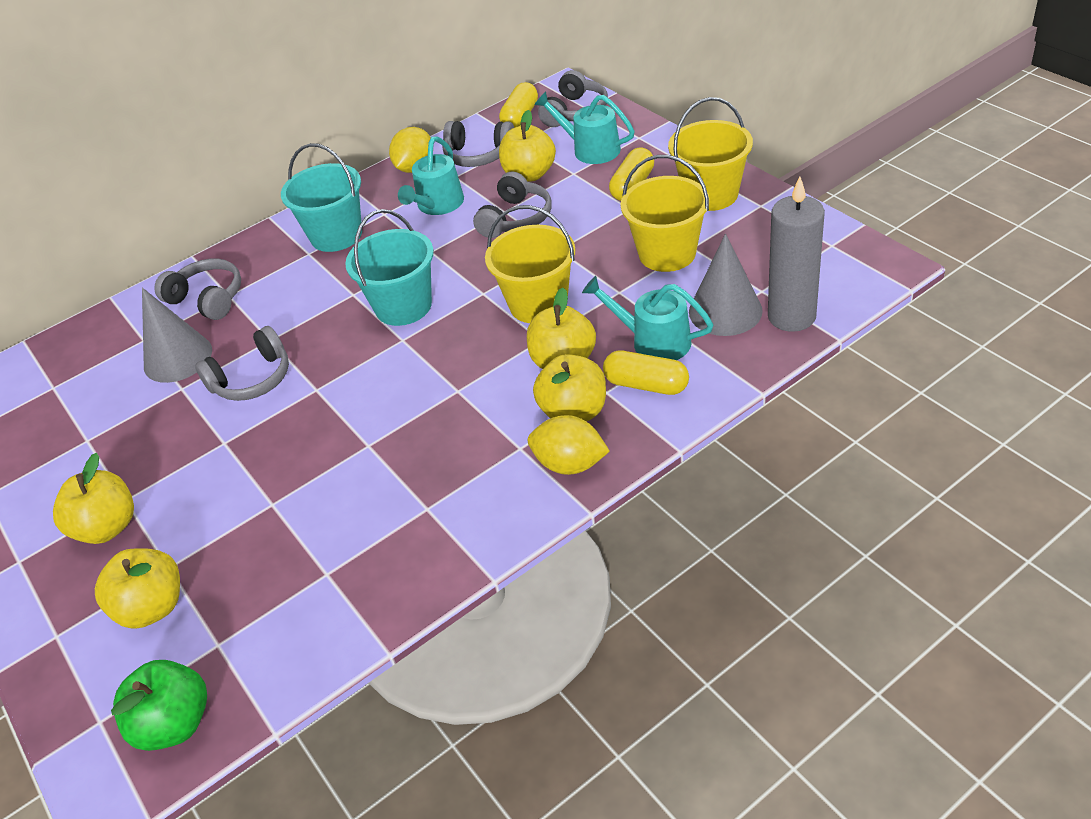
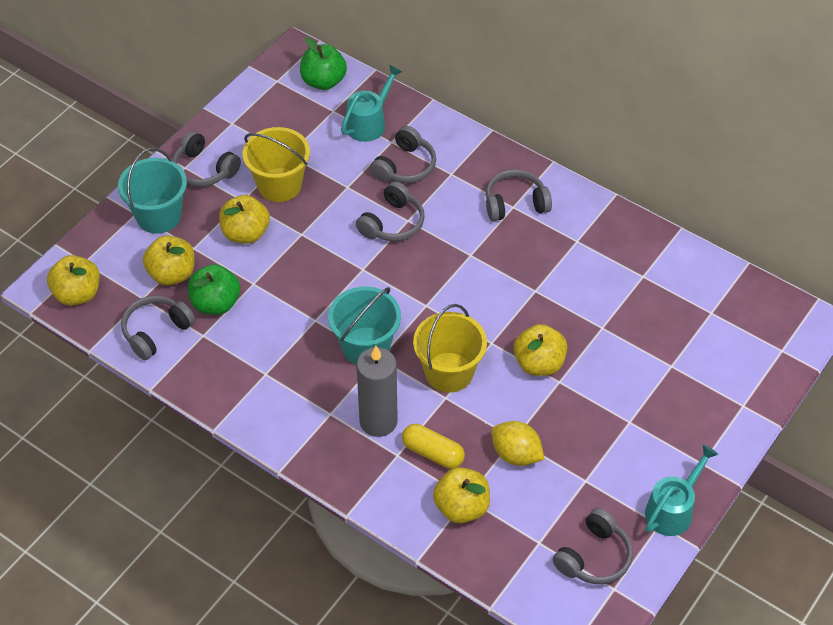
green apple: 1 -> 2
grey cone: 2 -> 0
grey headphones: 5 -> 6
turquoise watering can: 3 -> 2
yellow bucket: 3 -> 2
yellow capsule: 3 -> 1
yellow lemon: 2 -> 1

